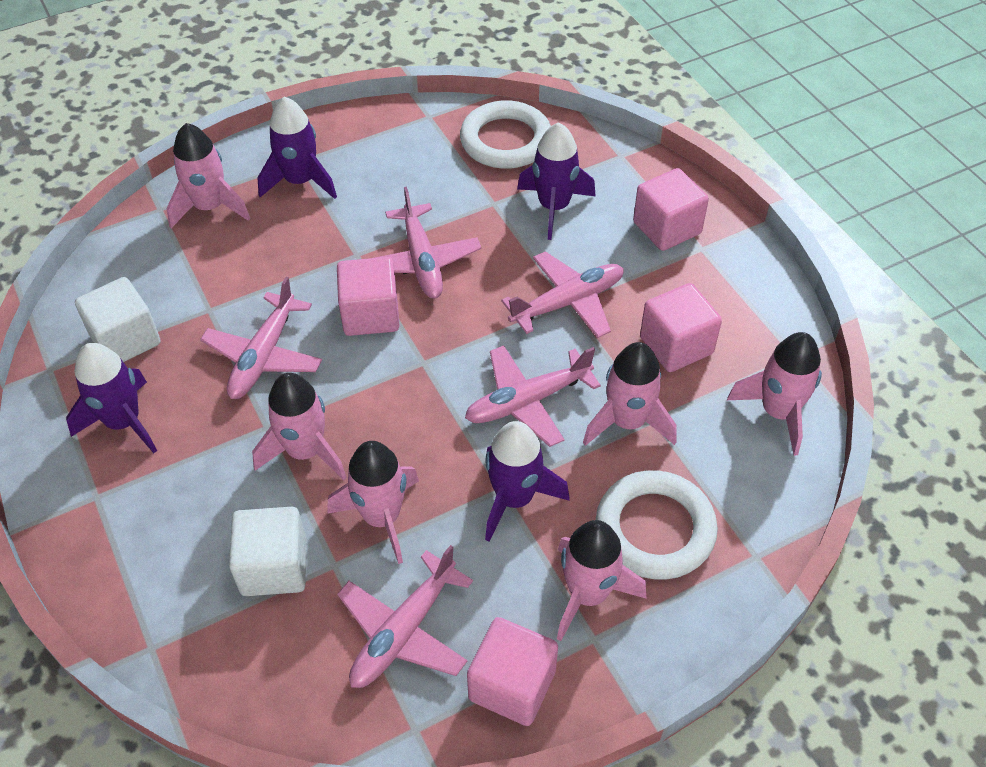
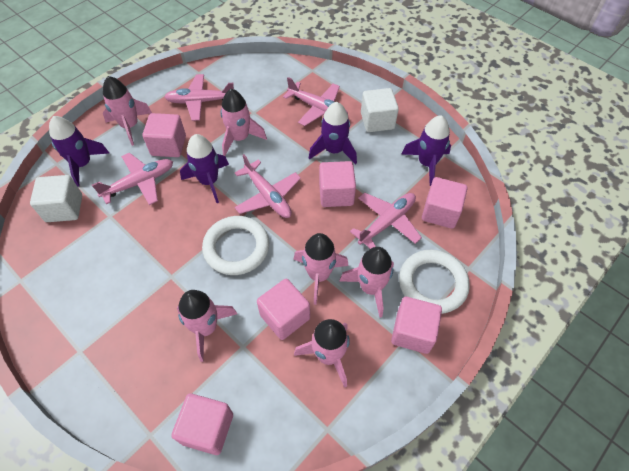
pink cube: 4 -> 6

